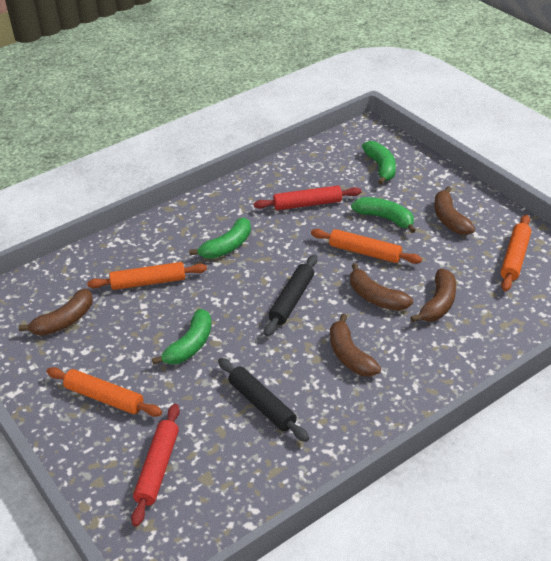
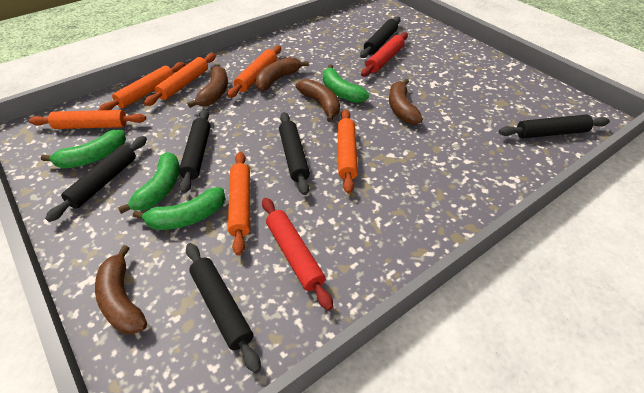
black rolling pin: 2 -> 6
orange rolling pin: 4 -> 6

